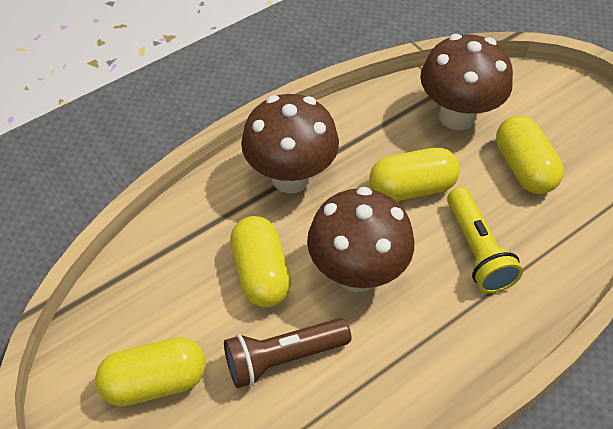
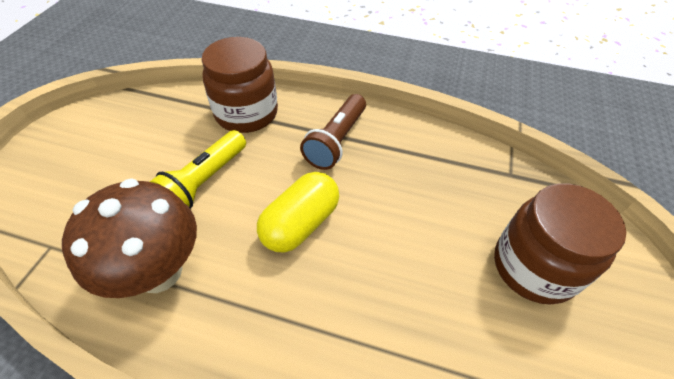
brown jar: 0 -> 2
brown mushroom: 3 -> 1
yellow capsule: 4 -> 1

